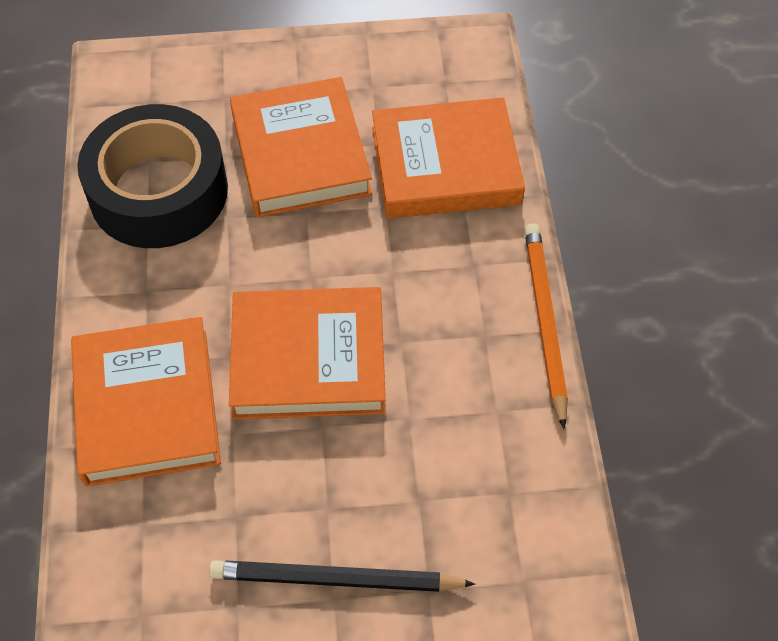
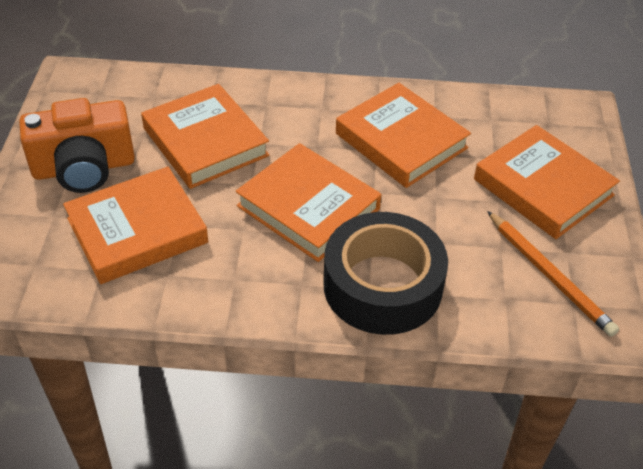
black pencil: 1 -> 0
orange book: 4 -> 5
orange camera: 0 -> 1

